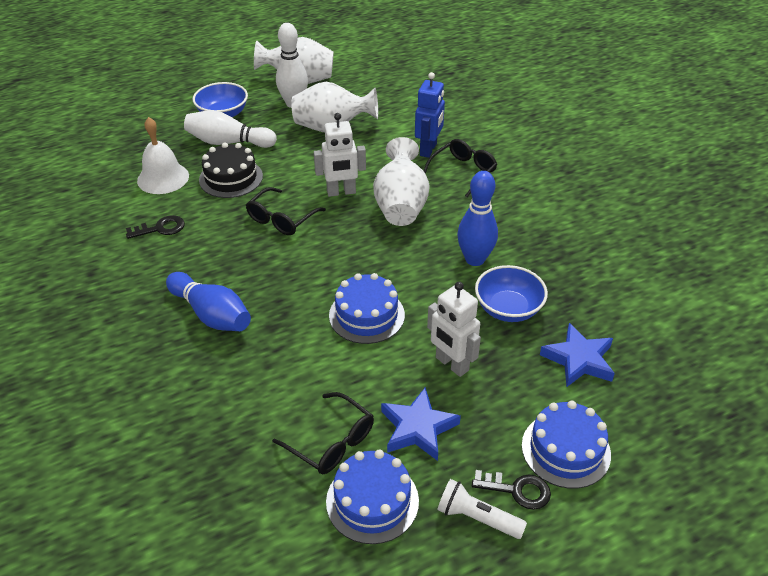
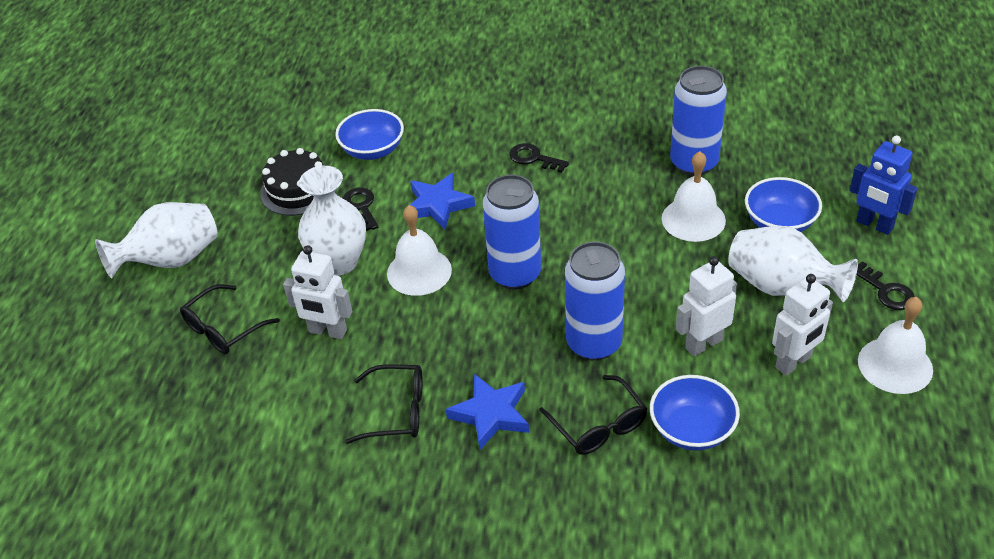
black key: 2 -> 3
blue bowl: 2 -> 3
blue bowling pin: 2 -> 0
blue cake: 3 -> 0
blue can: 0 -> 3
white bell: 1 -> 3
white bowling pin: 2 -> 0
white flashlight: 1 -> 0
white robot: 2 -> 3

